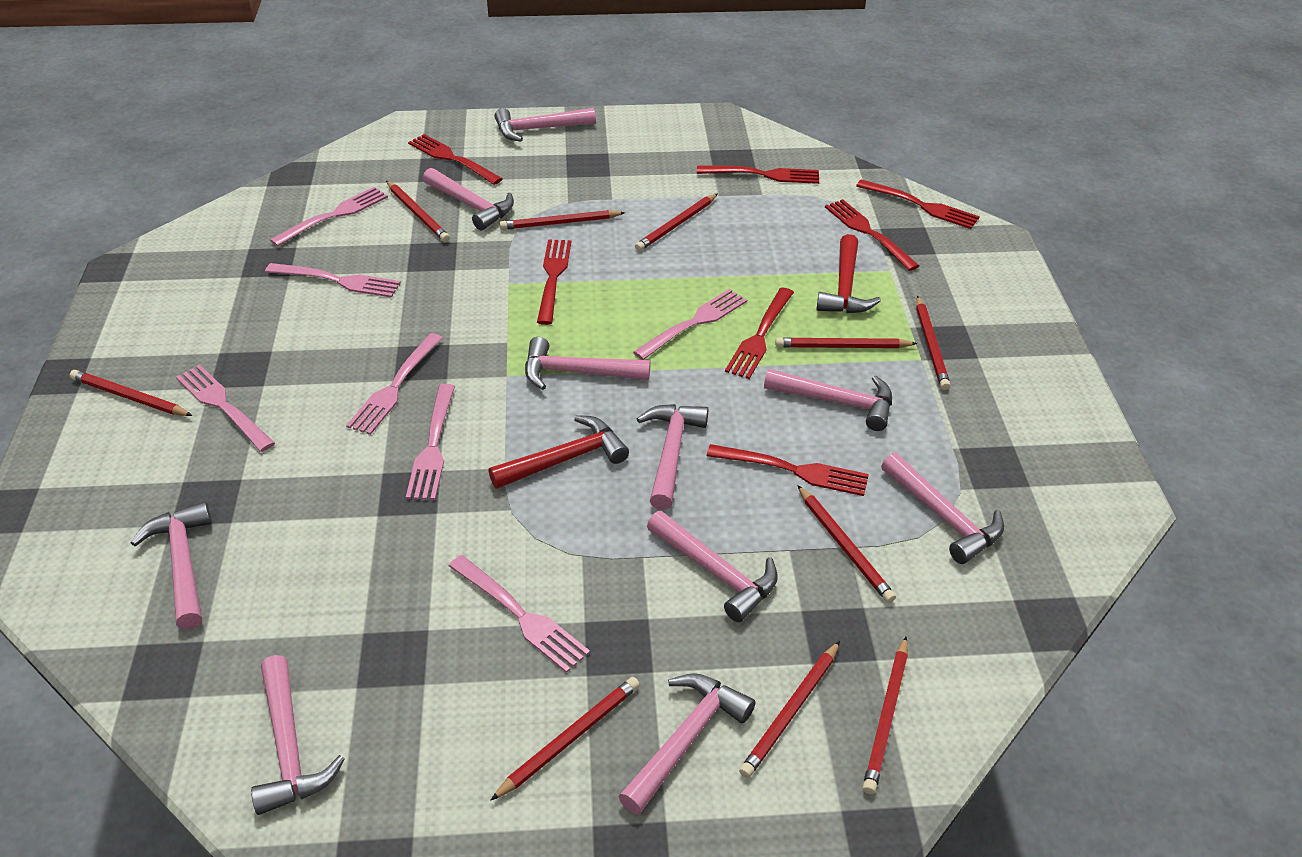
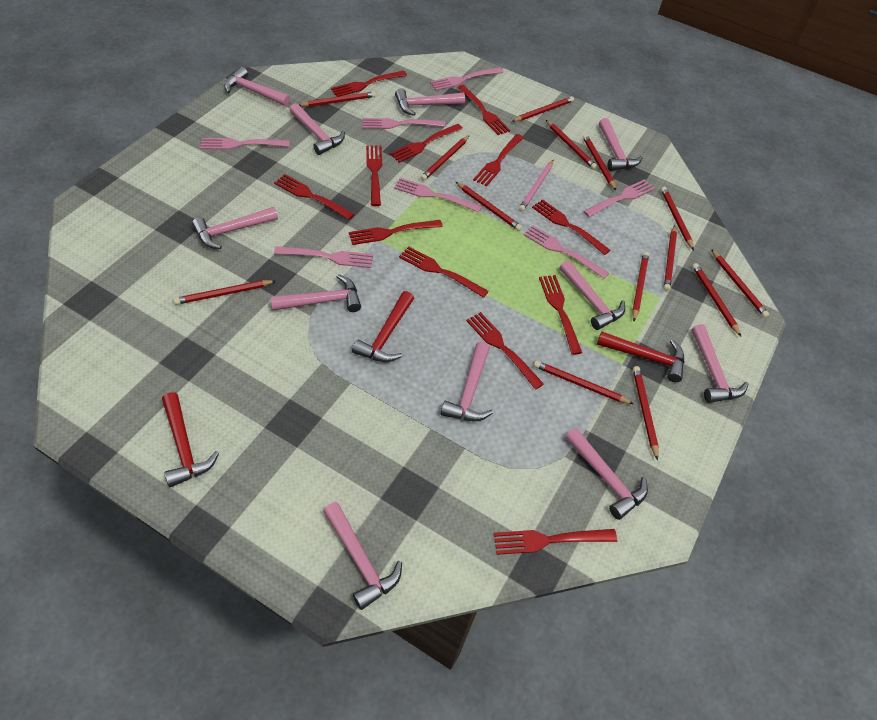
pink hammer: 10 -> 11
pink pencil: 0 -> 1
red fork: 7 -> 12
red hammer: 2 -> 3
red pencil: 10 -> 14

